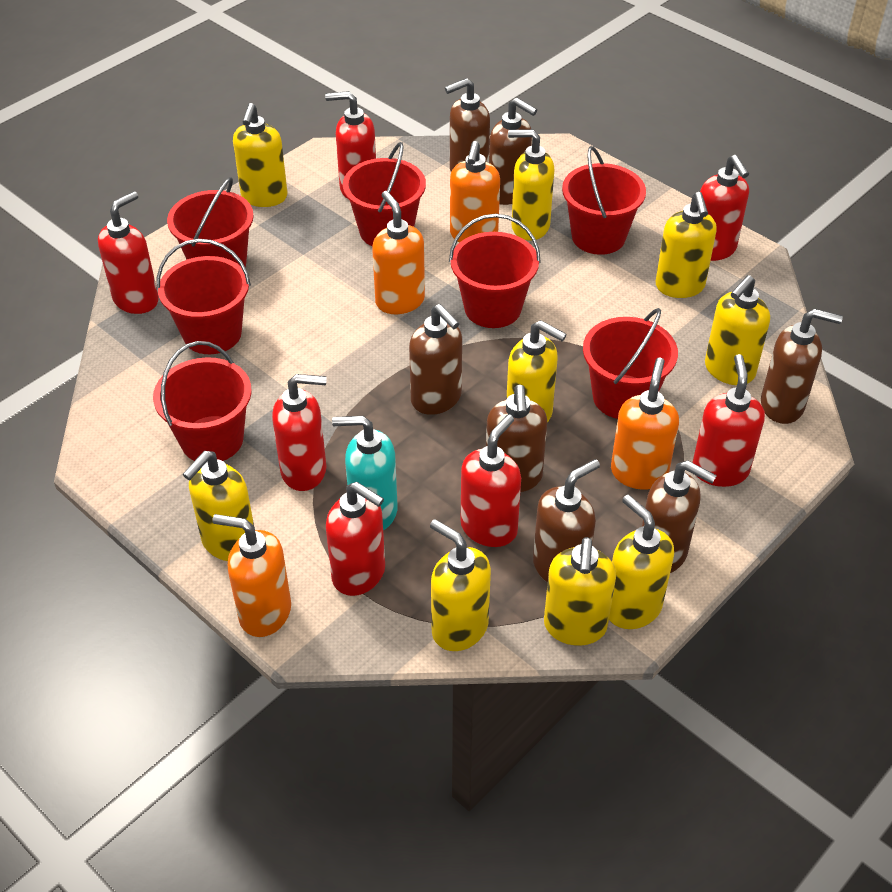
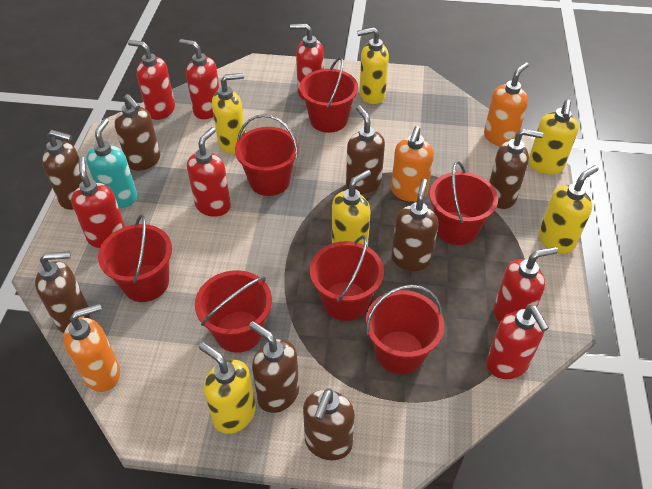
brown soap dispenser: 7 -> 8
orange soap dispenser: 4 -> 3
yellow soap dispenser: 9 -> 6

